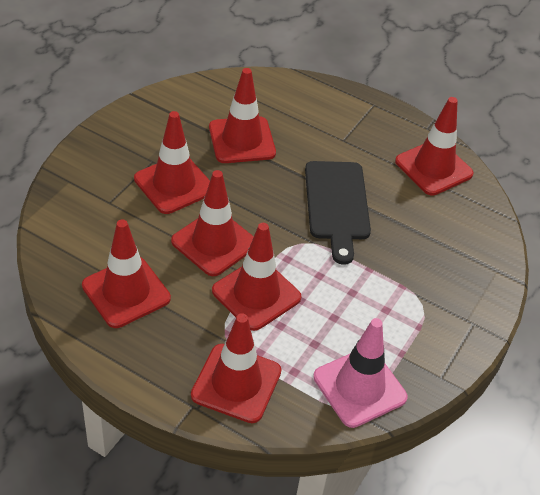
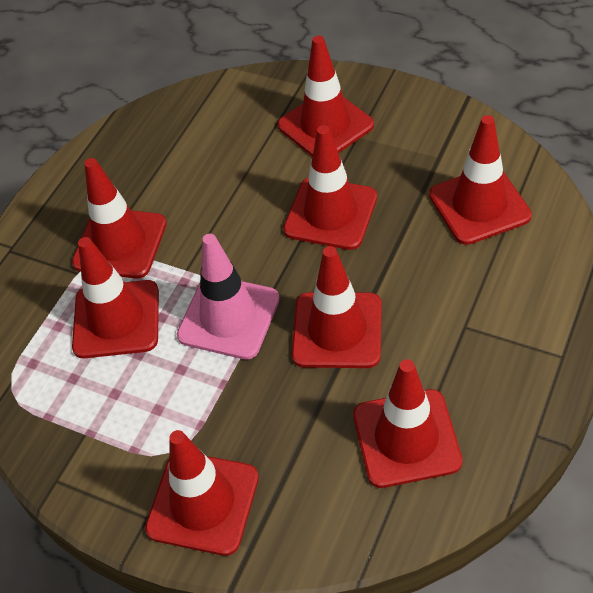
black cutting board: 1 -> 0
red traffic cone: 7 -> 8

